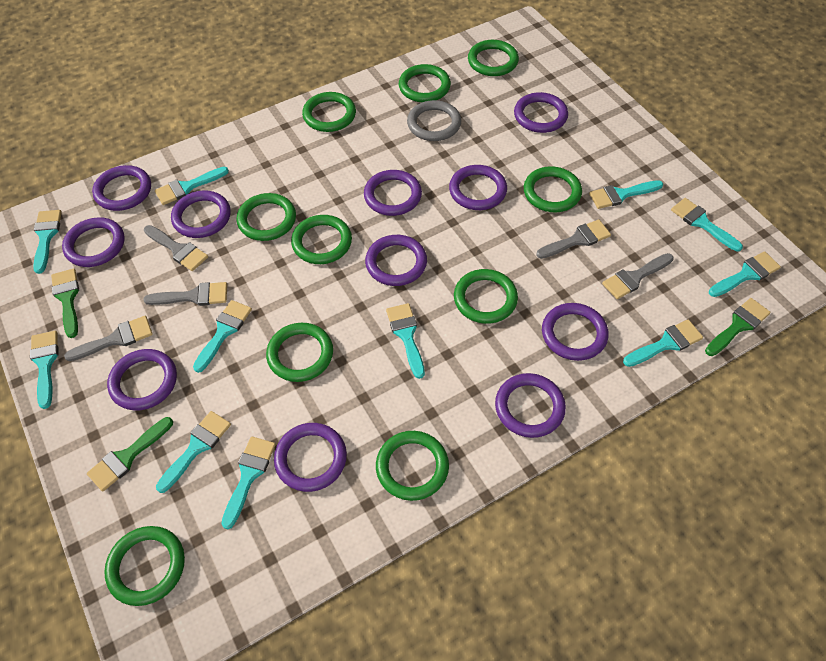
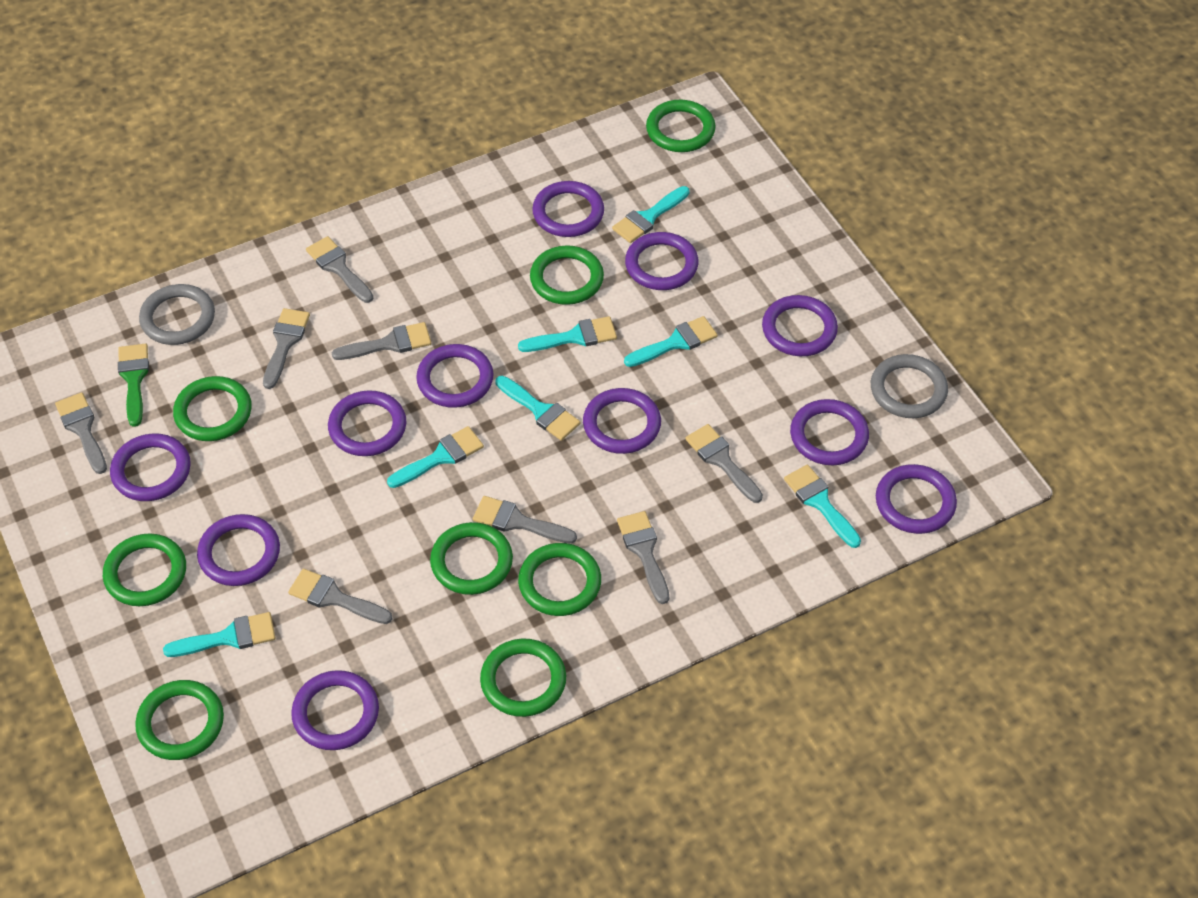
green brush: 3 -> 1
green ring: 10 -> 8
grey brush: 5 -> 8
grey ring: 1 -> 2
turquoise brush: 11 -> 7

